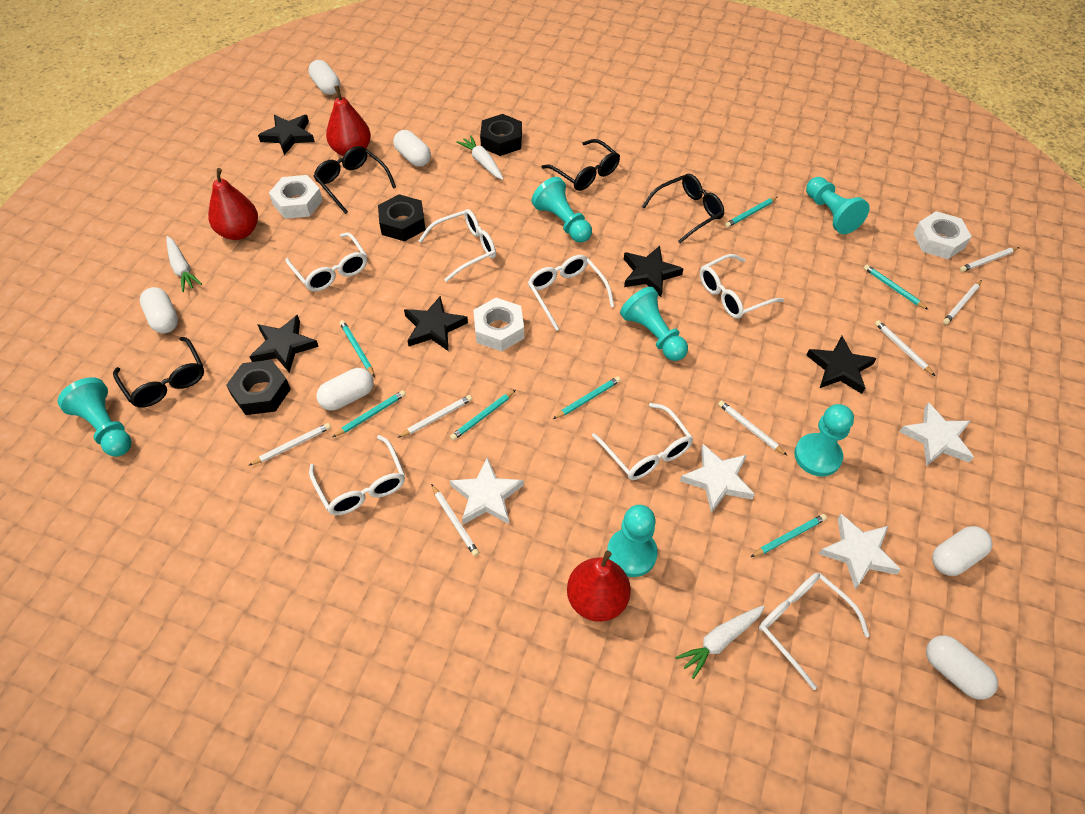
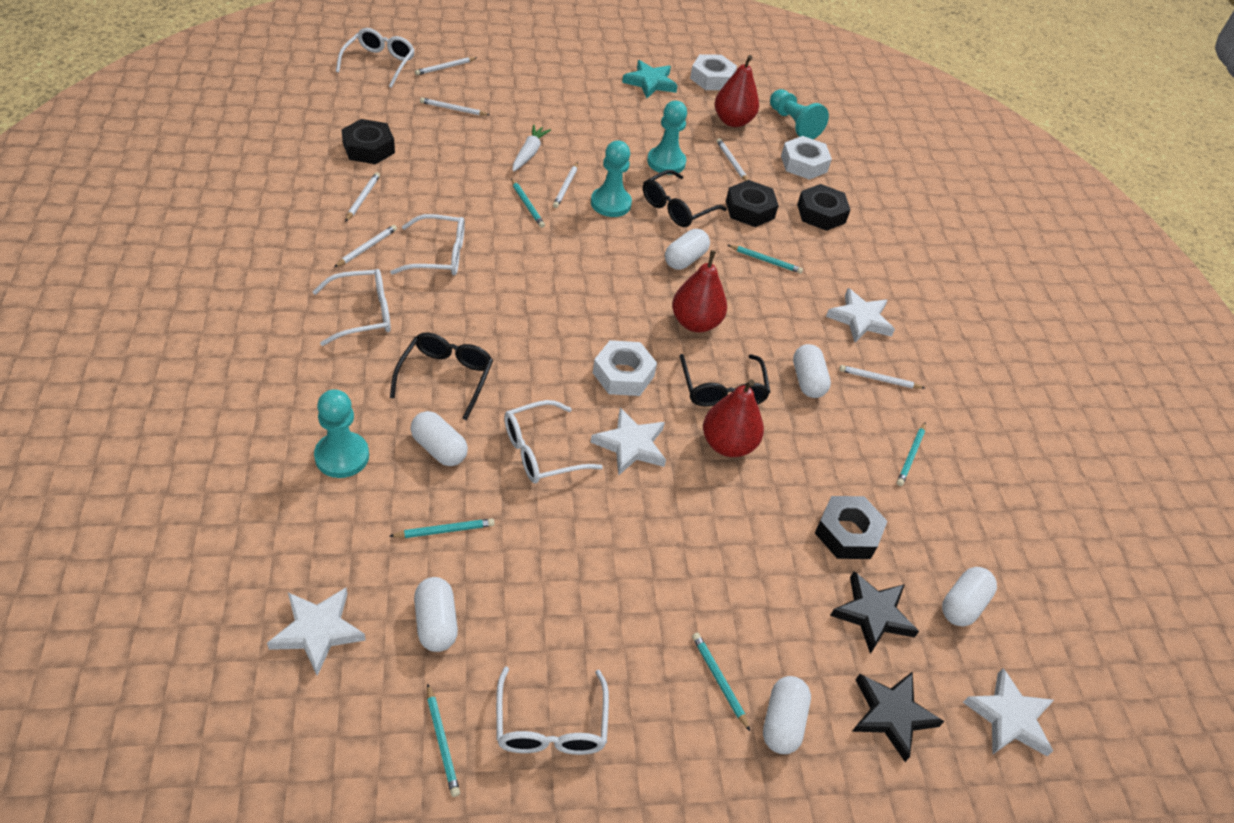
black glasses: 4 -> 3
black nut: 3 -> 4
black star: 5 -> 2
turquoise pawn: 6 -> 4
turquoise pencil: 7 -> 6
turquoise star: 0 -> 1
white carrot: 3 -> 1
white glasses: 7 -> 5

